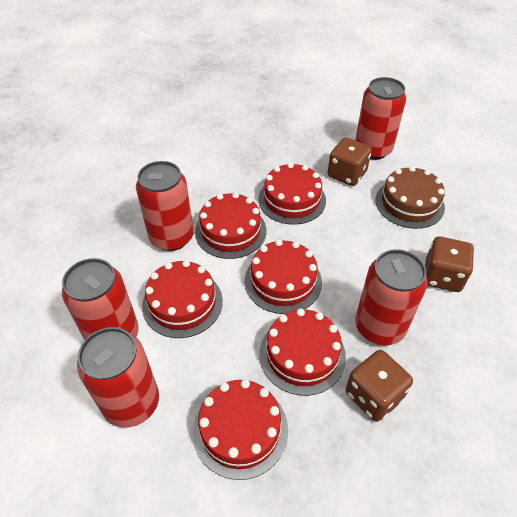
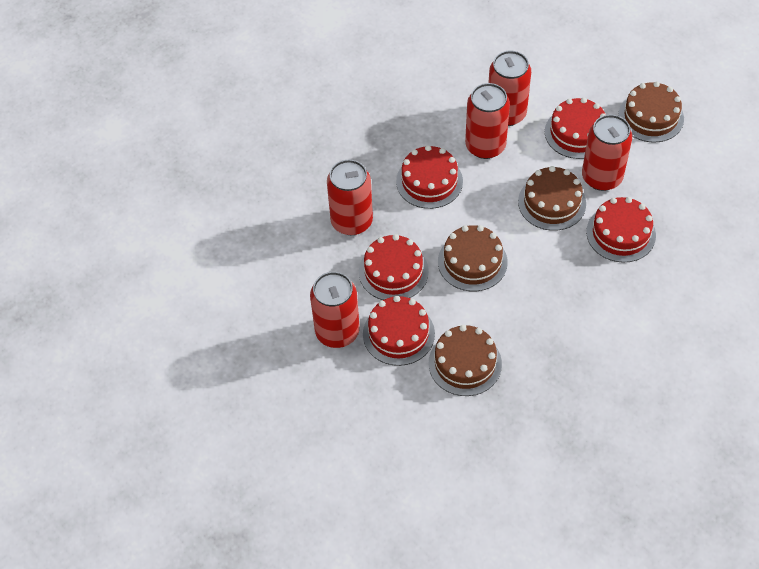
brown cake: 1 -> 4
brown dice: 3 -> 0
red cake: 6 -> 5

